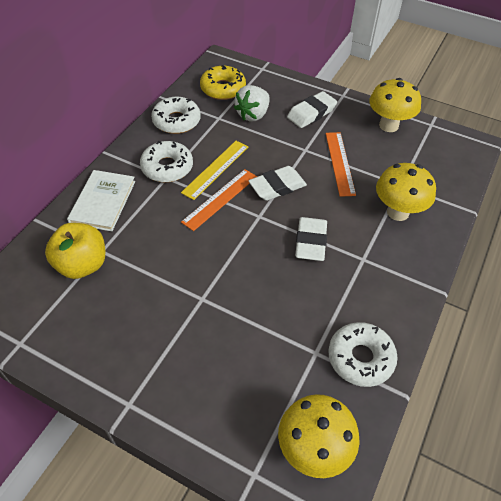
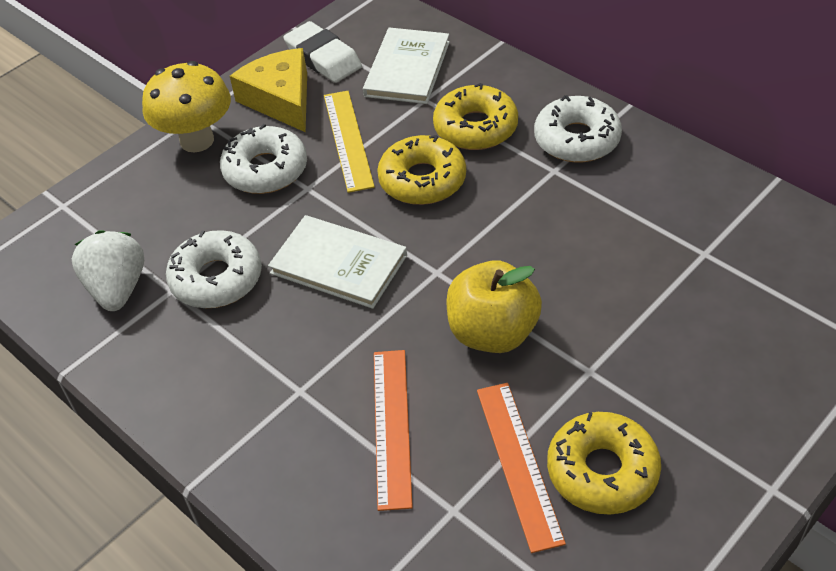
white book: 1 -> 2
white eraser: 3 -> 1
yellow cheese: 0 -> 1
yellow donut: 1 -> 3
yellow mushroom: 3 -> 1

